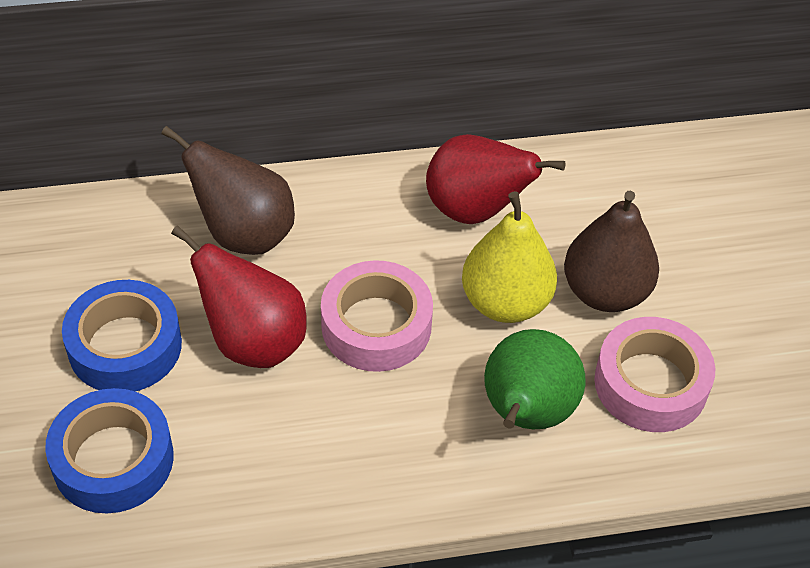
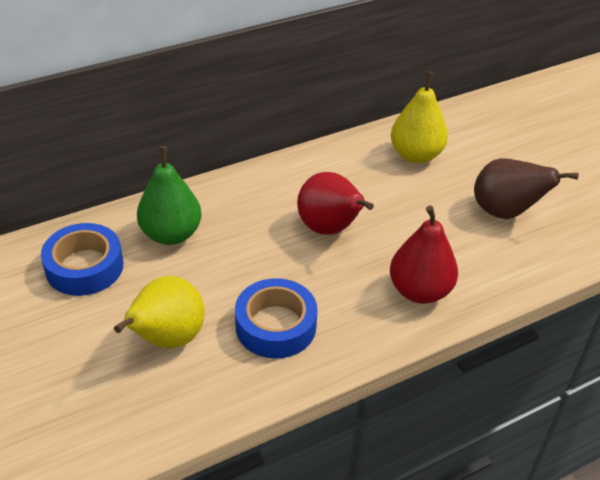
brown pear: 2 -> 1
pink tape: 2 -> 0
yellow pear: 1 -> 2

